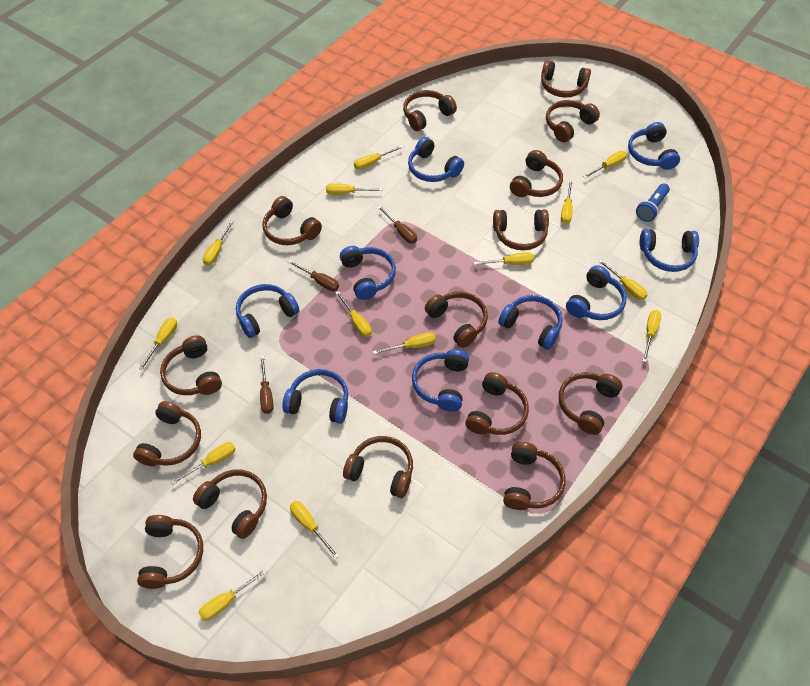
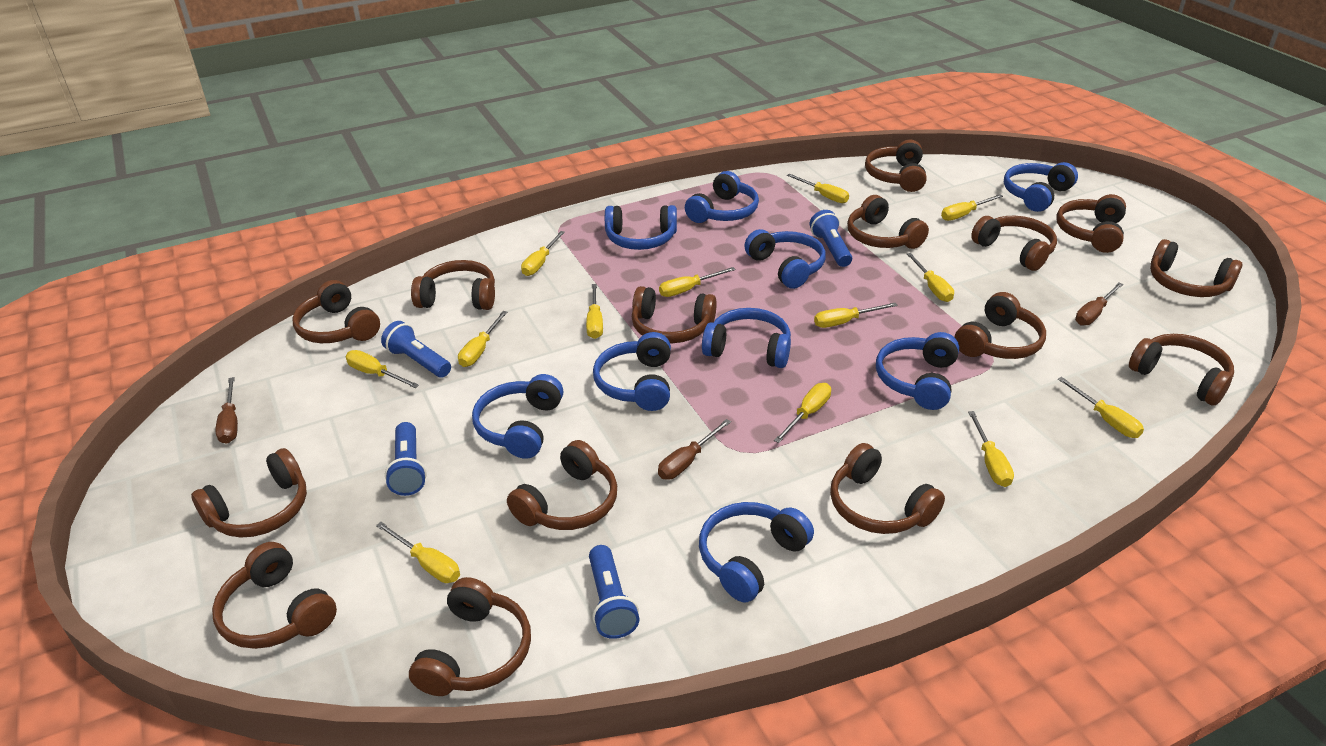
blue flashlight: 1 -> 4
yellow screwdriver: 14 -> 13

